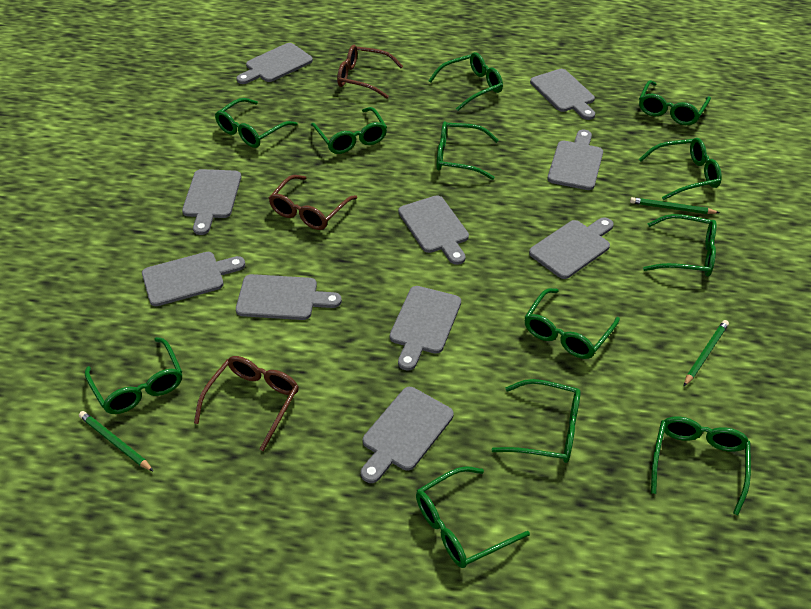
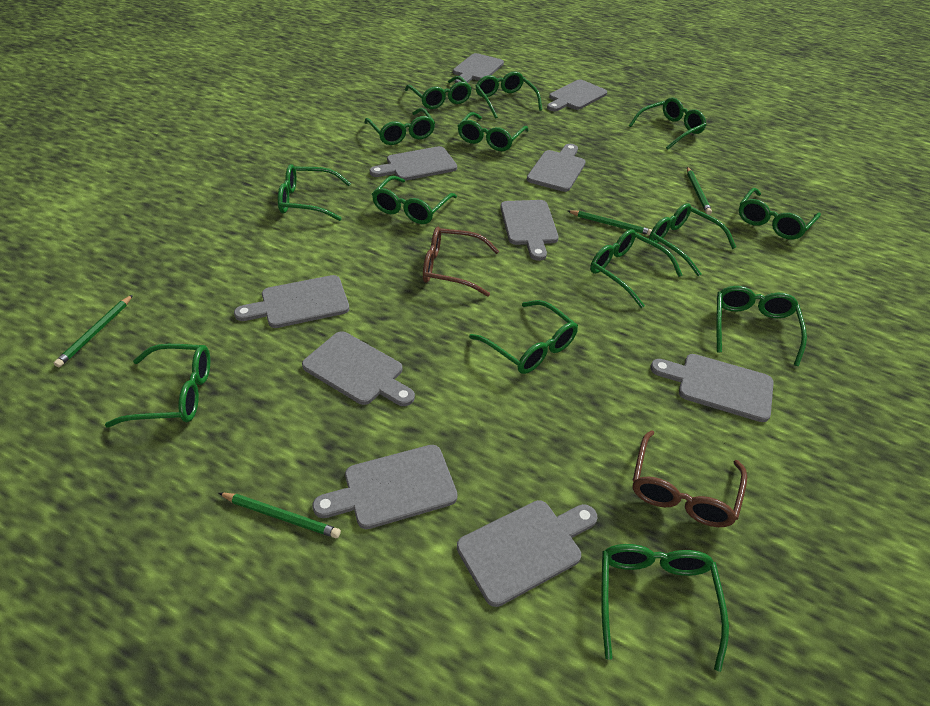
brown glasses: 3 -> 2
green glasses: 12 -> 14
green pencil: 3 -> 4

